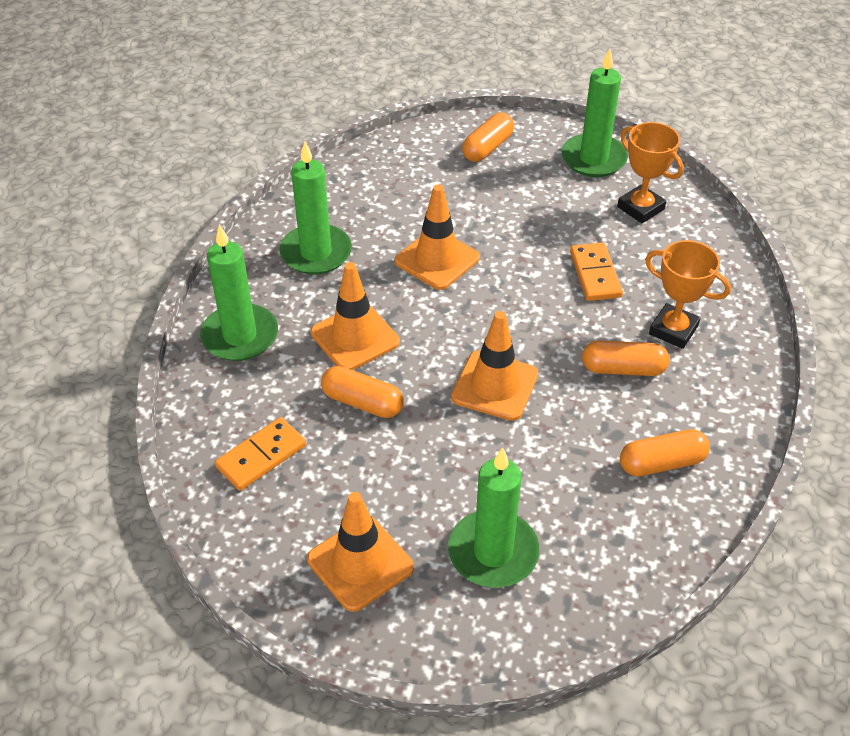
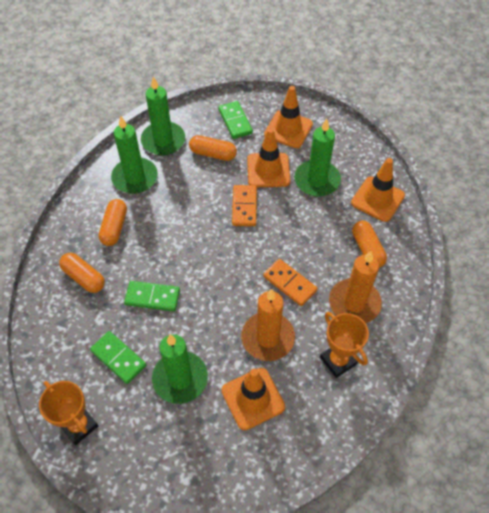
green domino: 0 -> 3
orange candle: 0 -> 2

